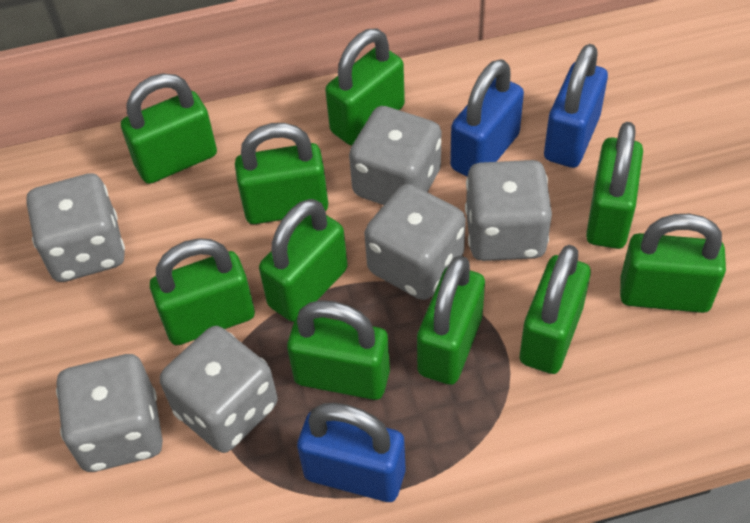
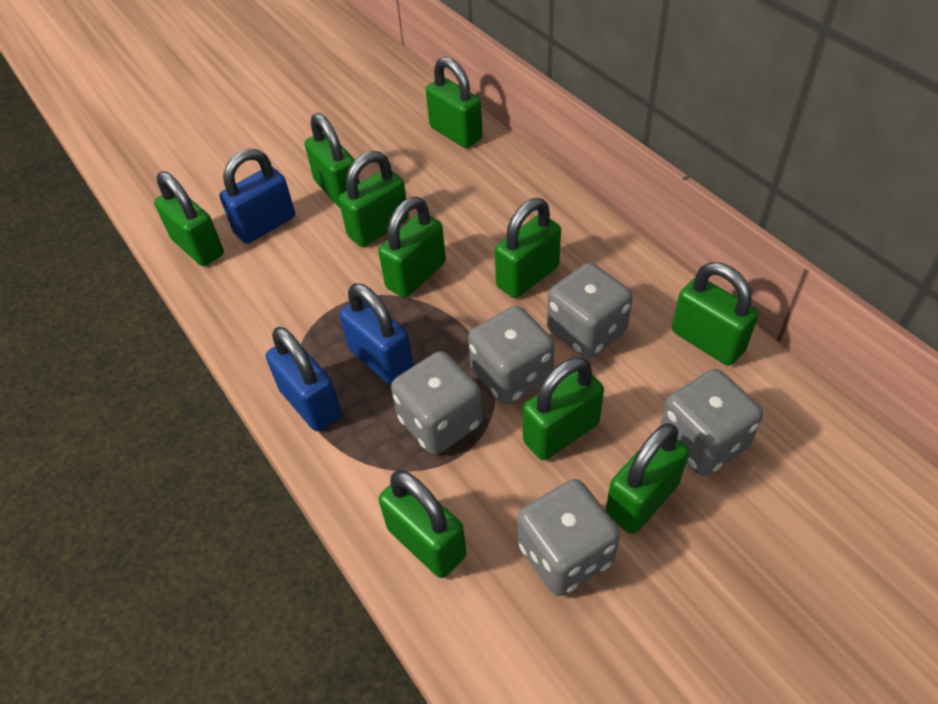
grey dice: 6 -> 5

